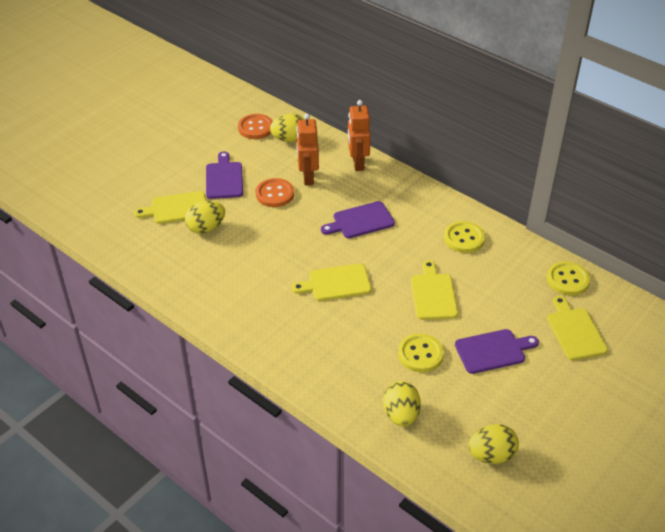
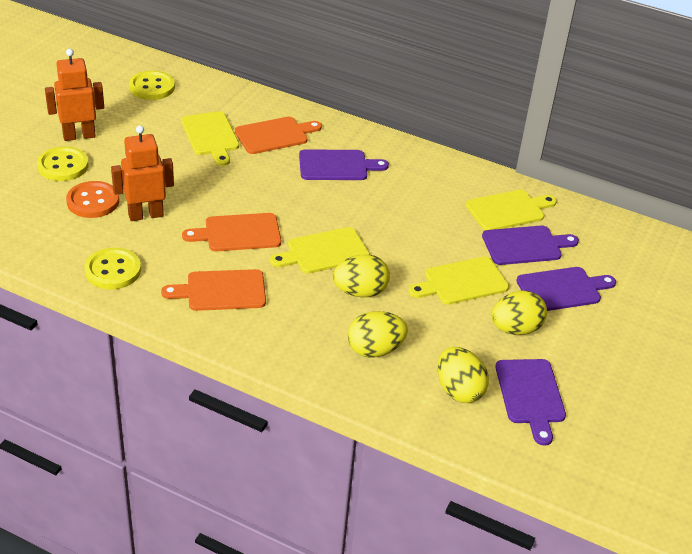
orange button: 2 -> 1
orange cutting board: 0 -> 3
purple cutting board: 3 -> 4

